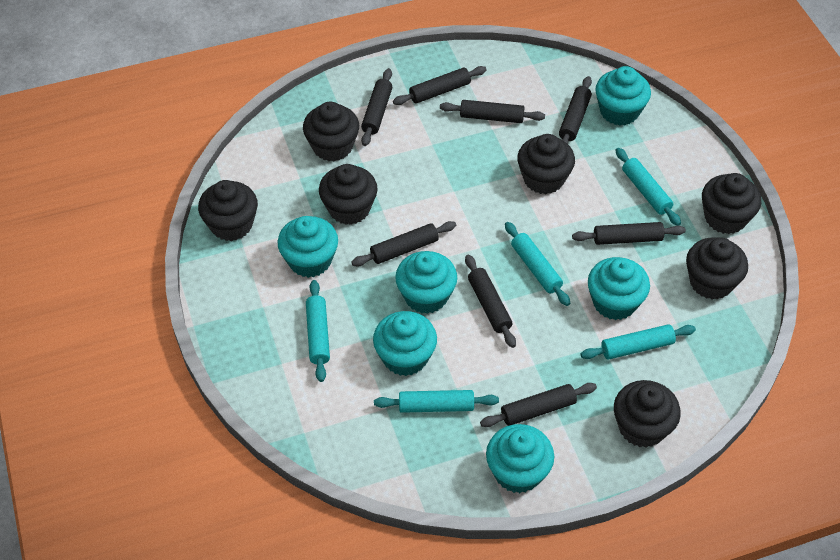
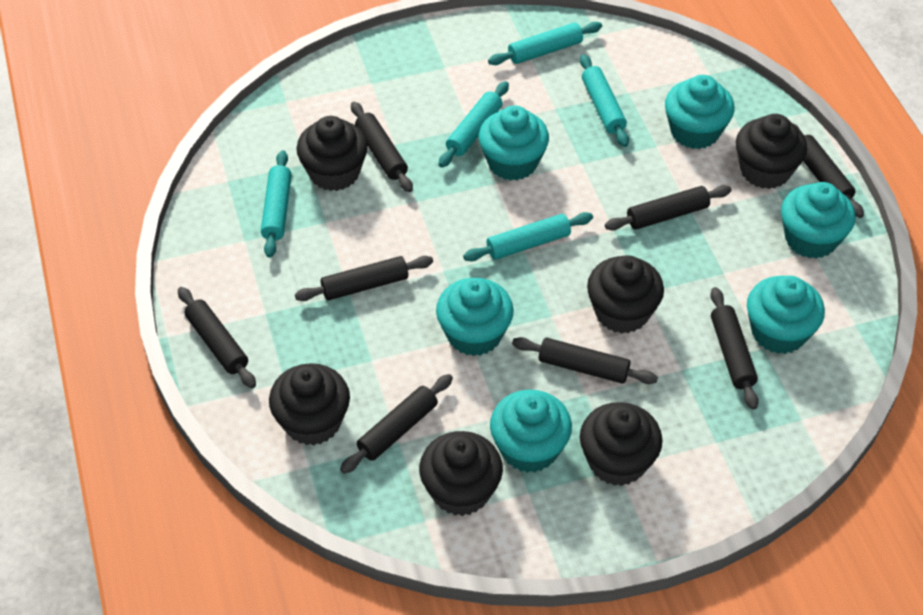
black cupcake: 7 -> 6

